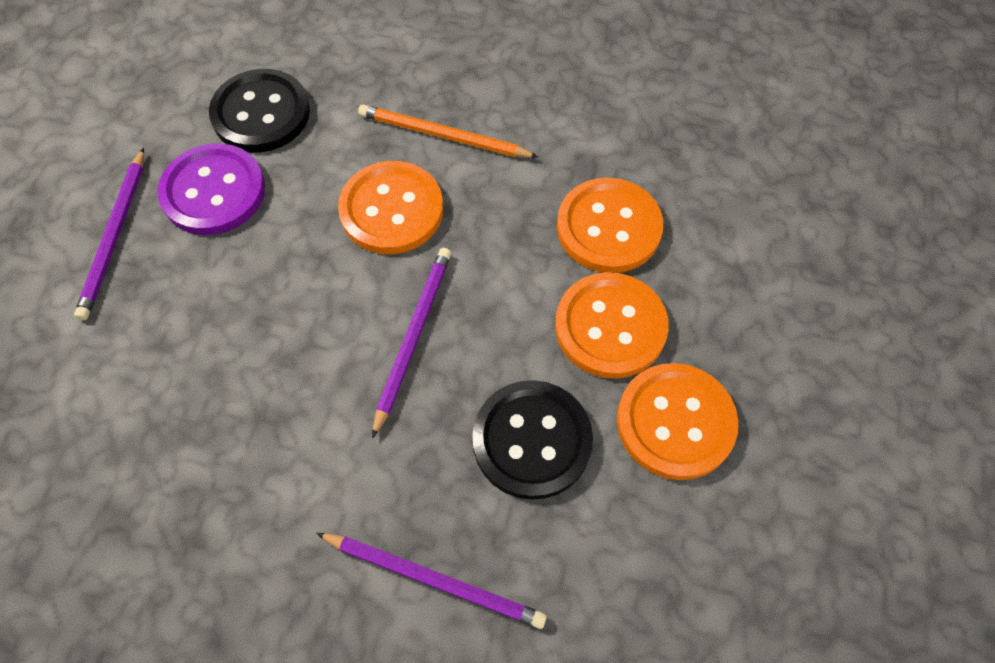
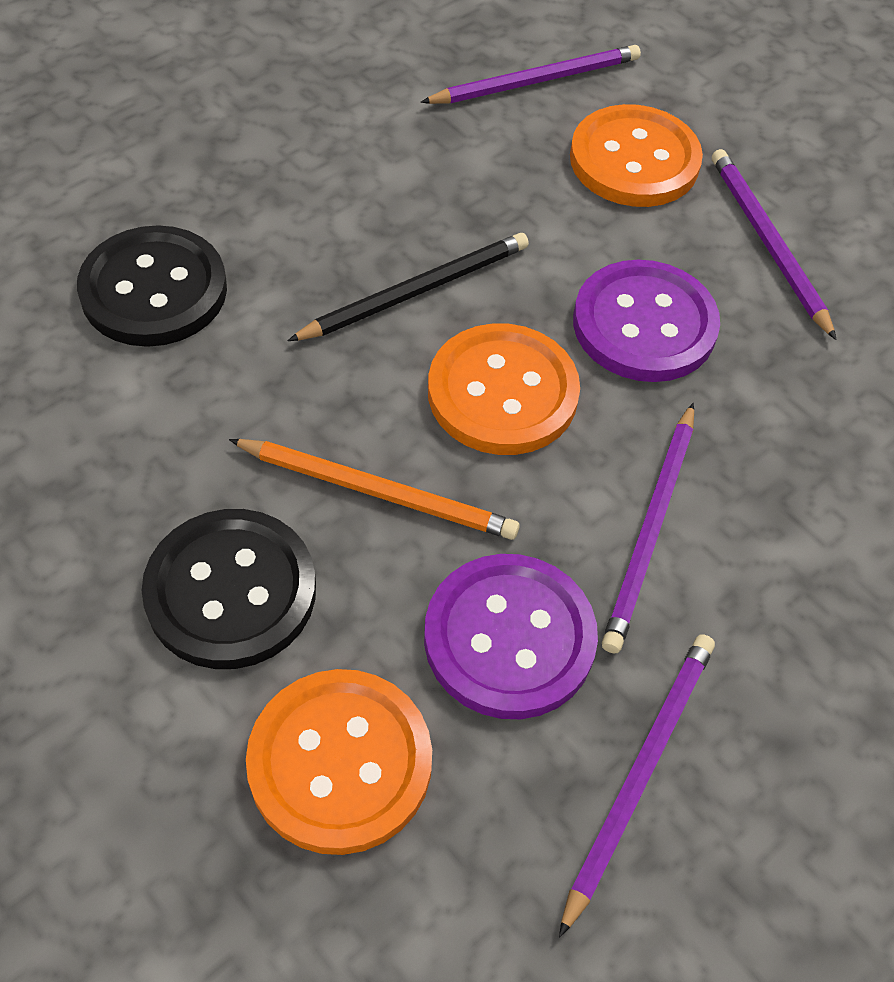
black pencil: 0 -> 1
orange button: 4 -> 3
purple button: 1 -> 2
purple pencil: 3 -> 4

